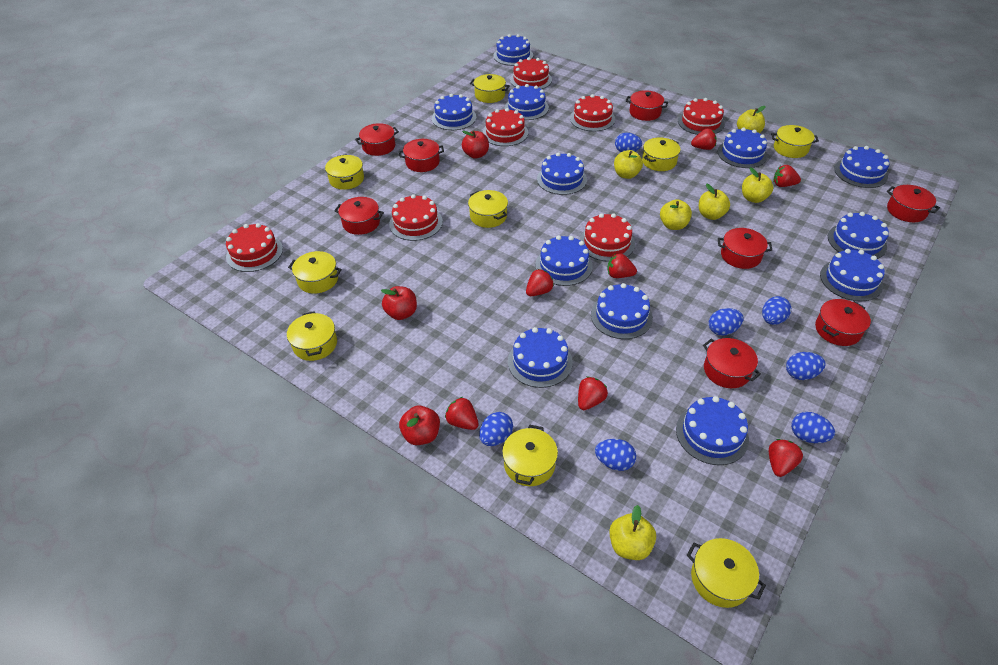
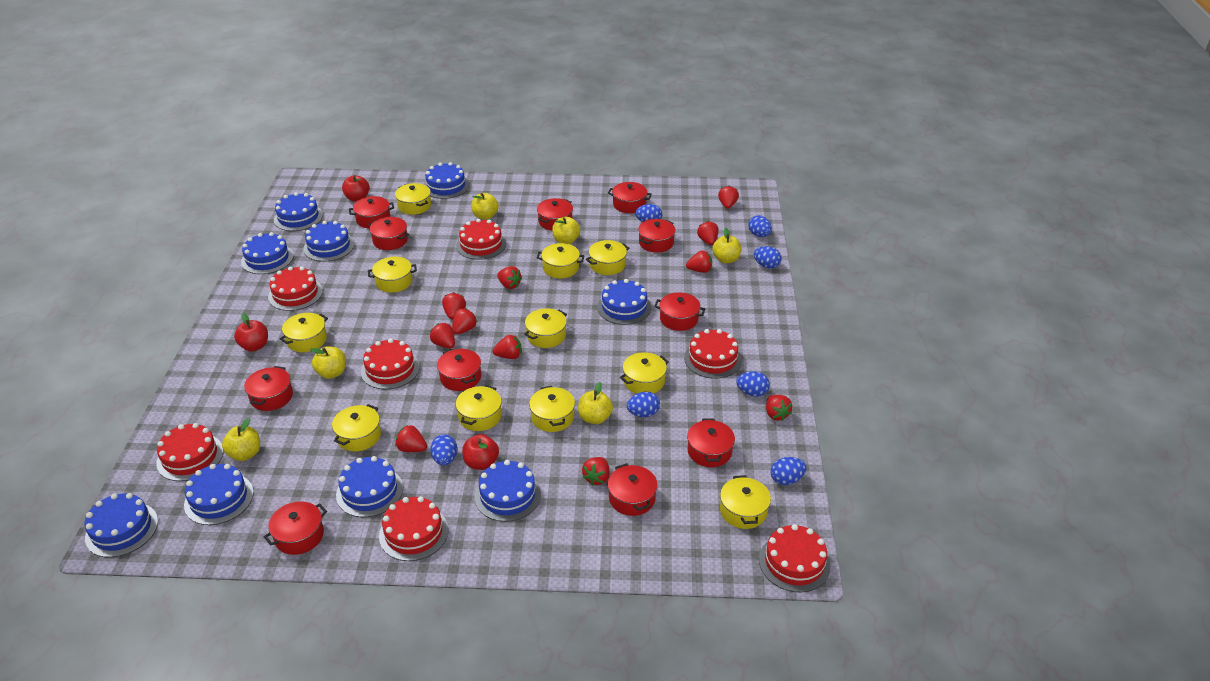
blue cake: 12 -> 9
red pot: 8 -> 11
red strawberry: 7 -> 11
yellow pot: 9 -> 11

